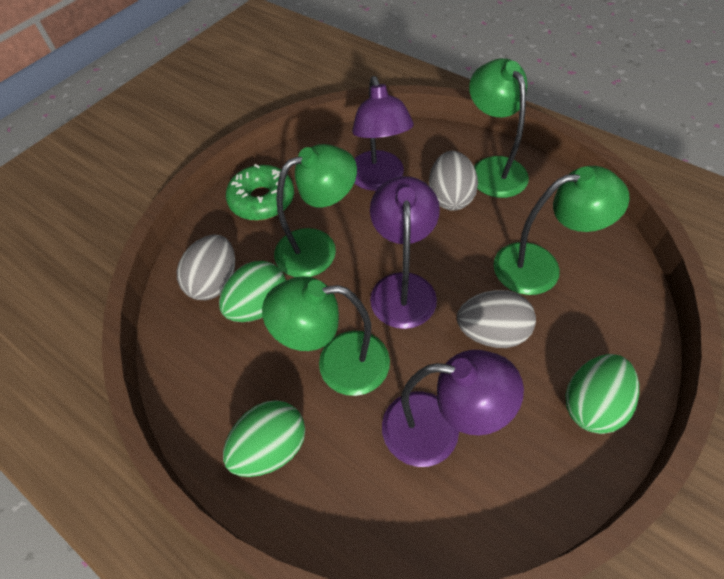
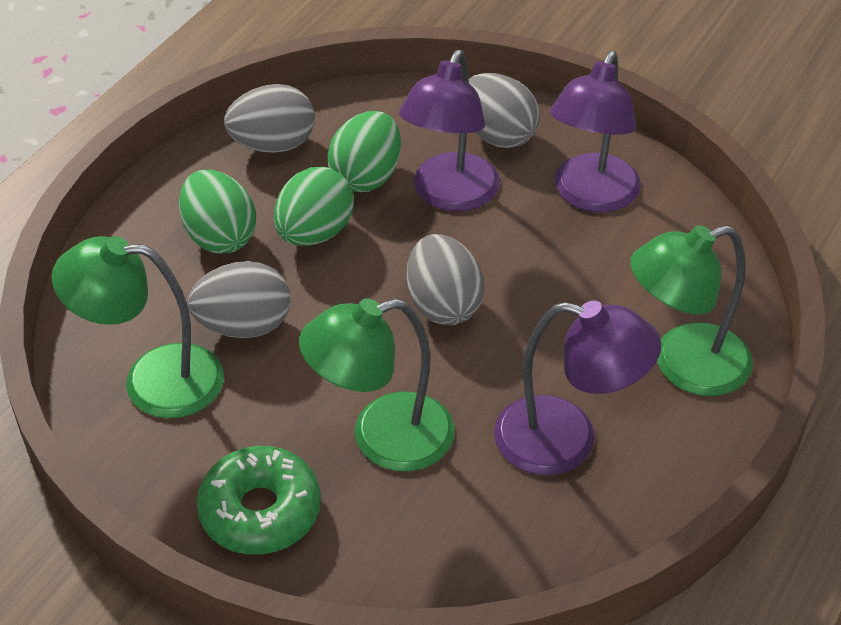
green lamp: 4 -> 3
grey egg: 3 -> 4

